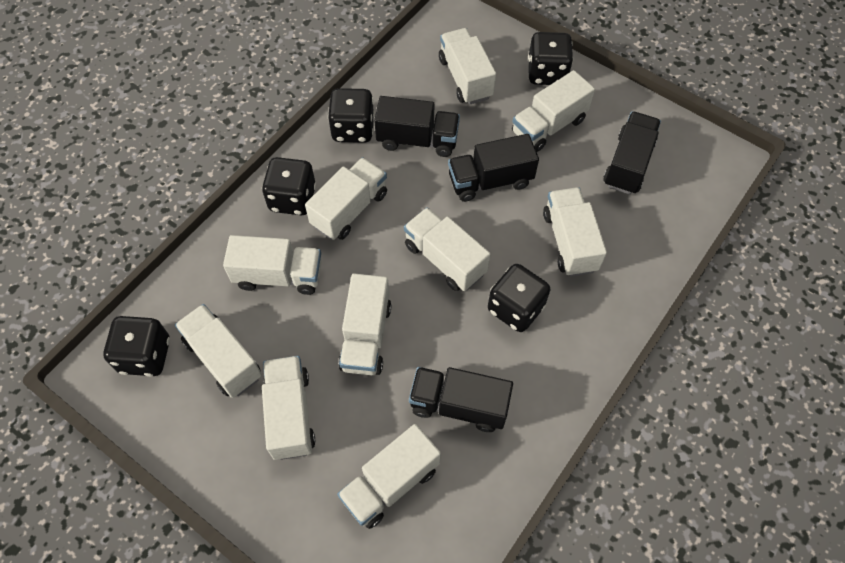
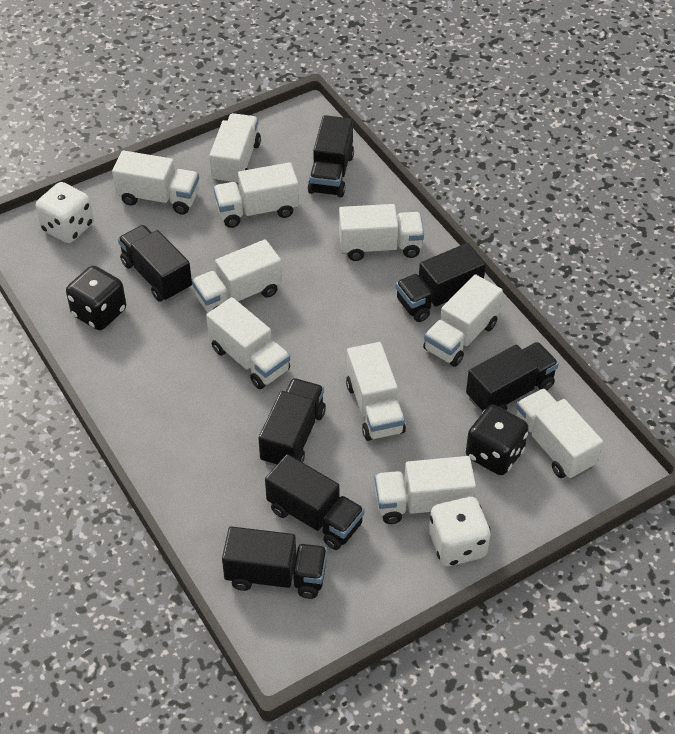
black dice: 5 -> 2
black truck: 4 -> 7
white dice: 0 -> 2

